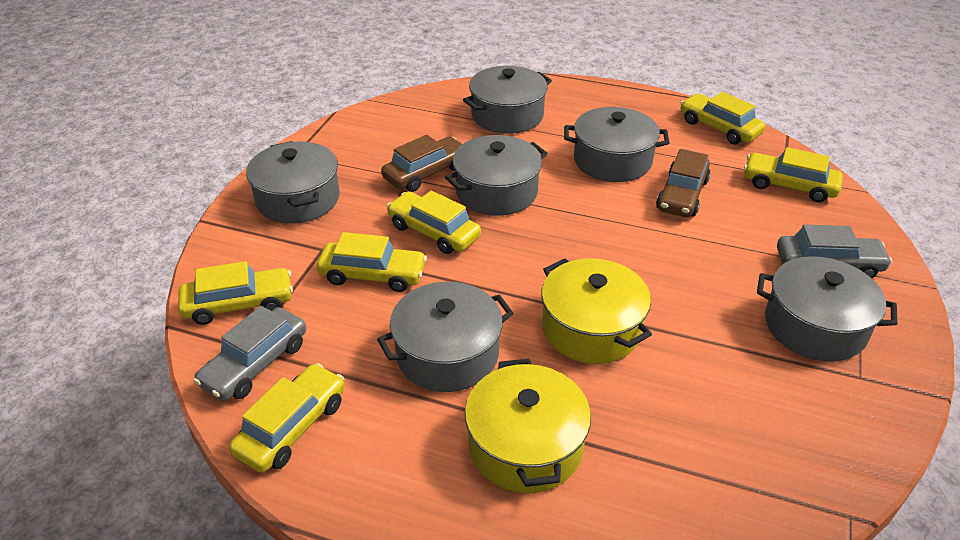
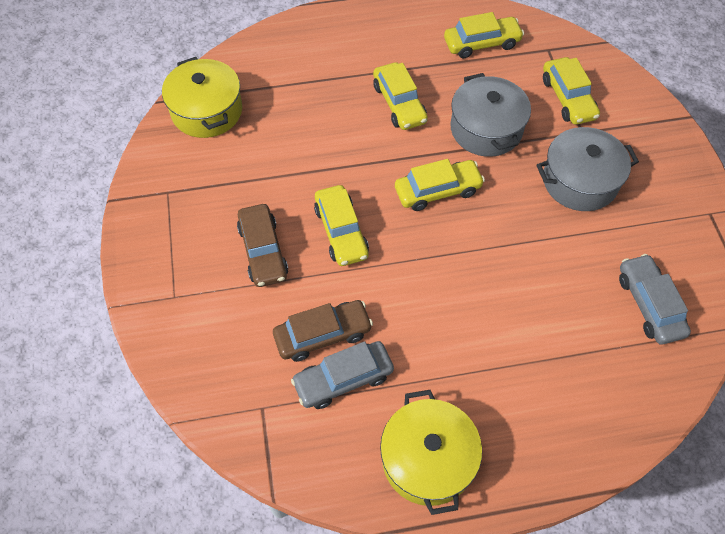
grey pot: 6 -> 2
yellow car: 6 -> 5

